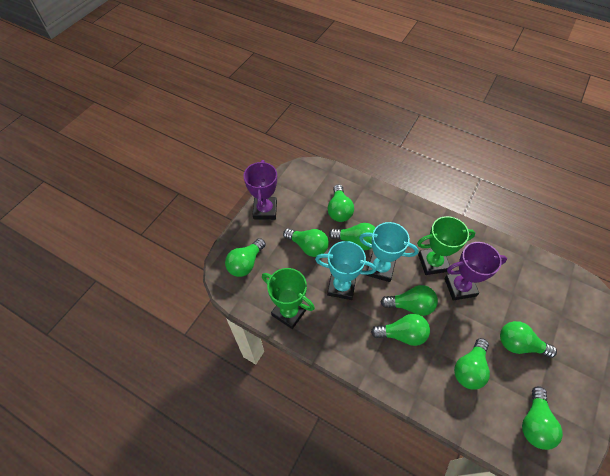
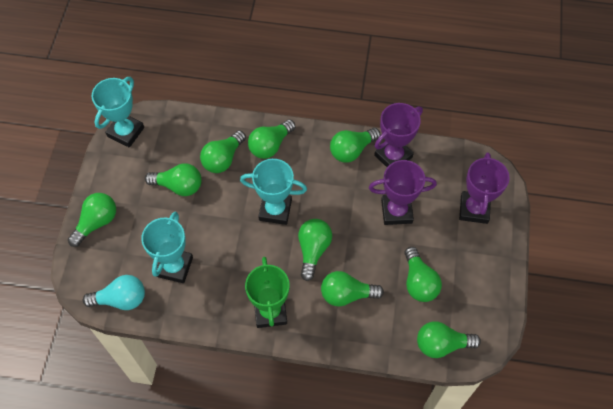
green trophy: 2 -> 1
purple trophy: 2 -> 3
turquoise light bulb: 0 -> 1
turquoise trophy: 2 -> 3

